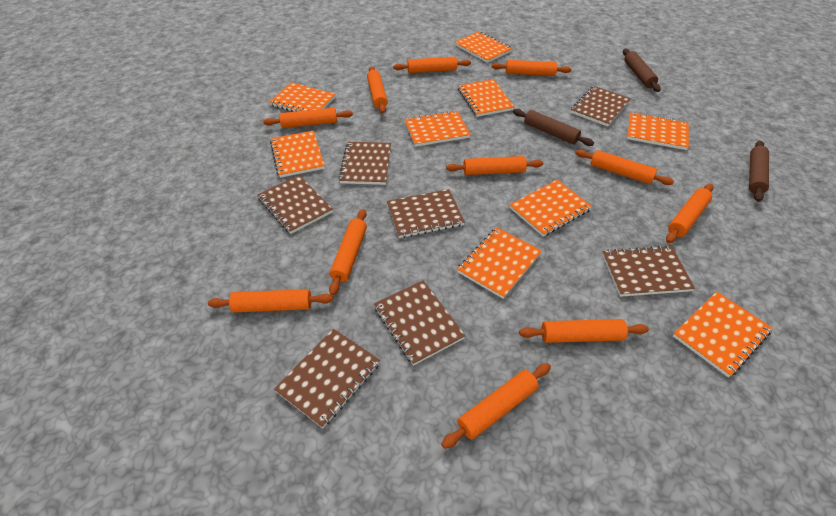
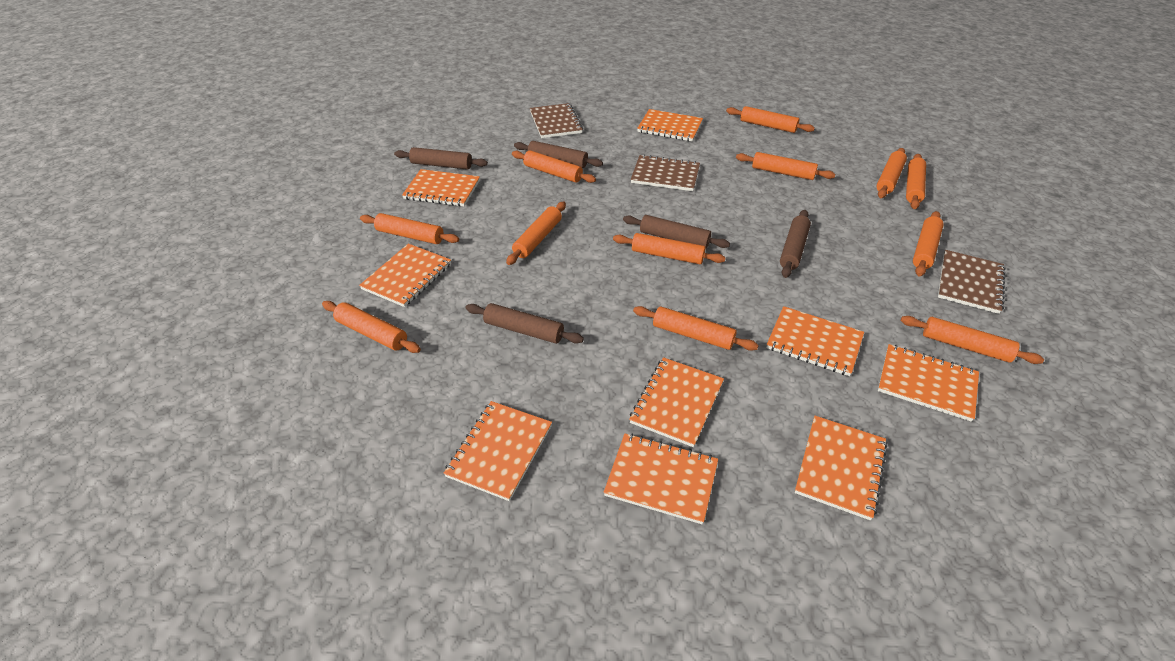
brown notebook: 7 -> 3
brown rolling pin: 3 -> 5
orange rolling pin: 11 -> 12

